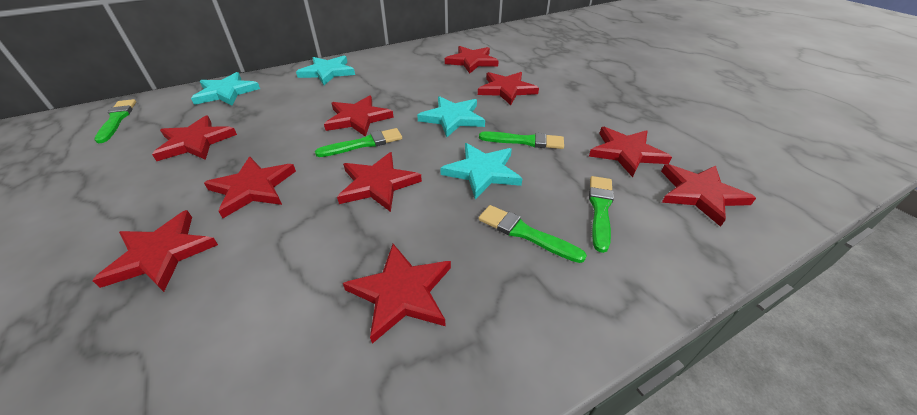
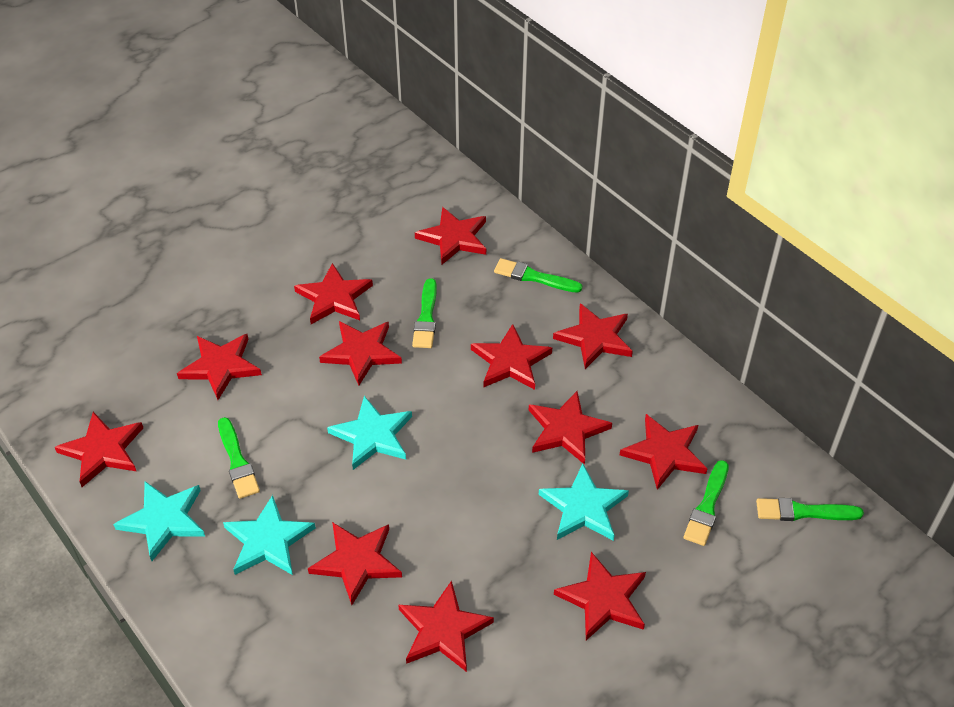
red star: 10 -> 12

